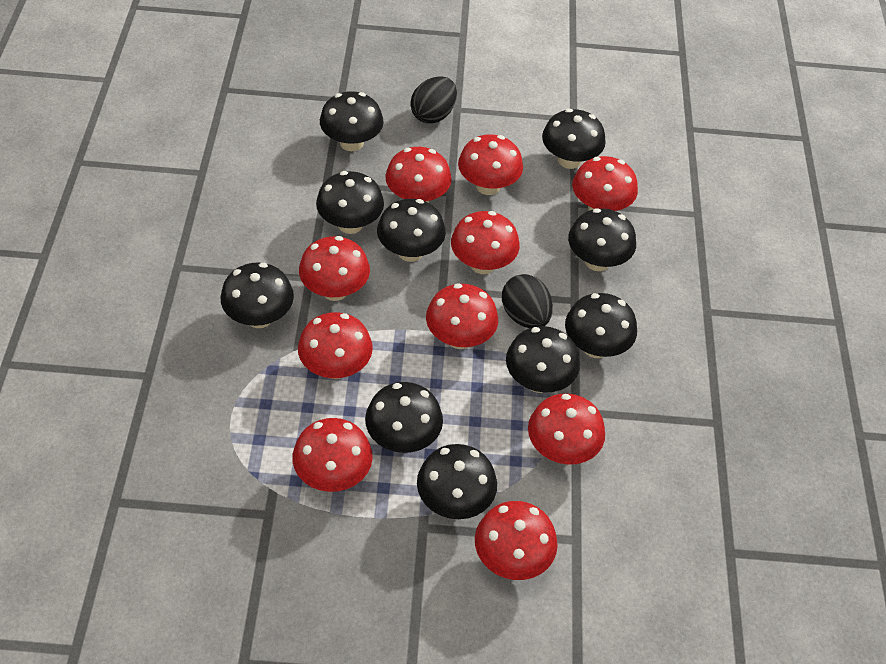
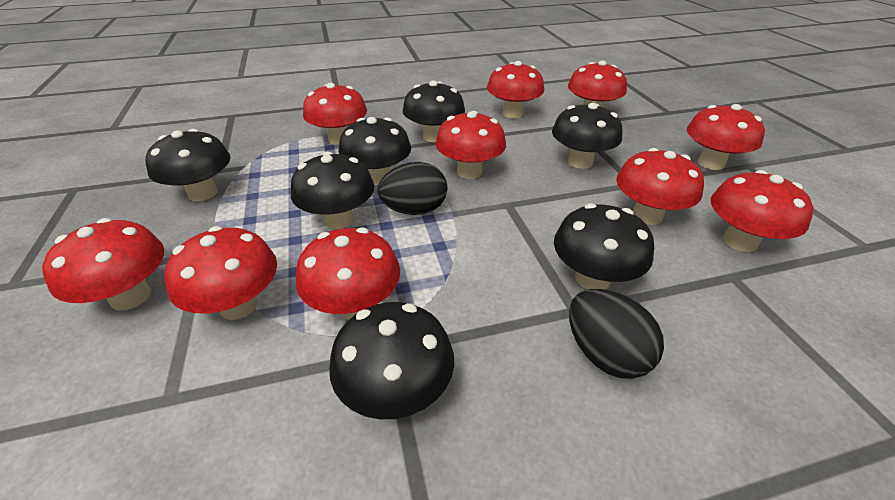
black mushroom: 10 -> 7

